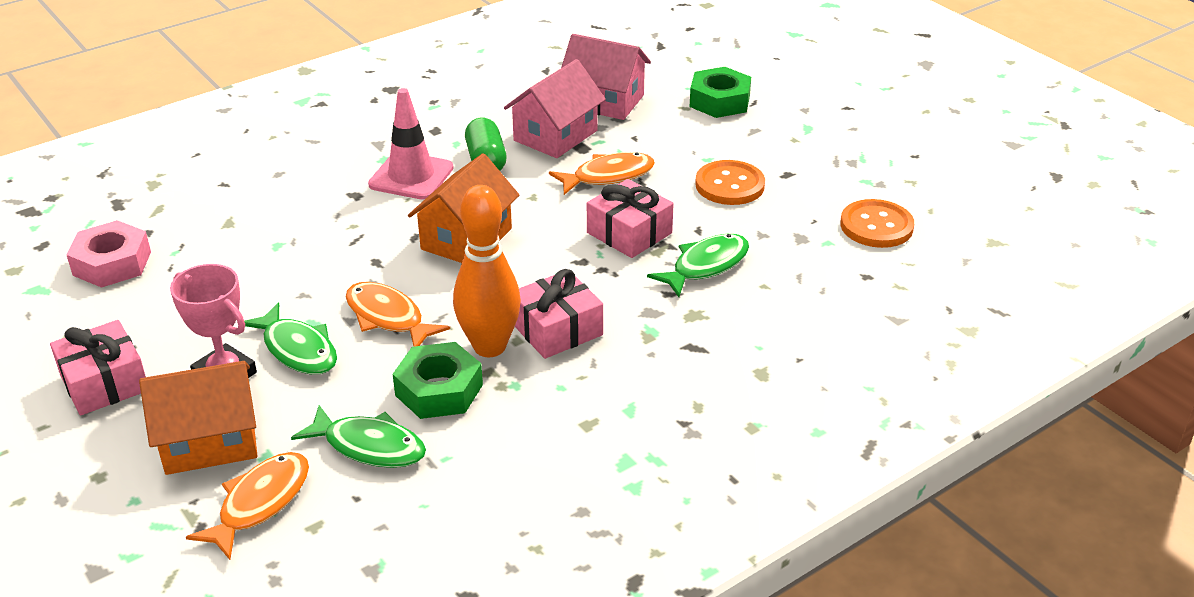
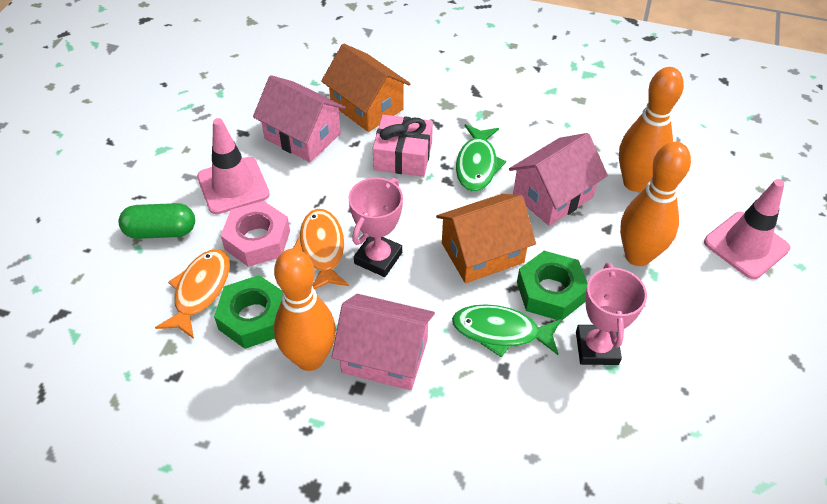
green fish: 3 -> 2
orange bowling pin: 1 -> 3
orange button: 2 -> 0
orange fish: 3 -> 2
pink gift: 3 -> 1
pink house: 2 -> 3
pink traffic cone: 1 -> 2
pink trophy: 1 -> 2

